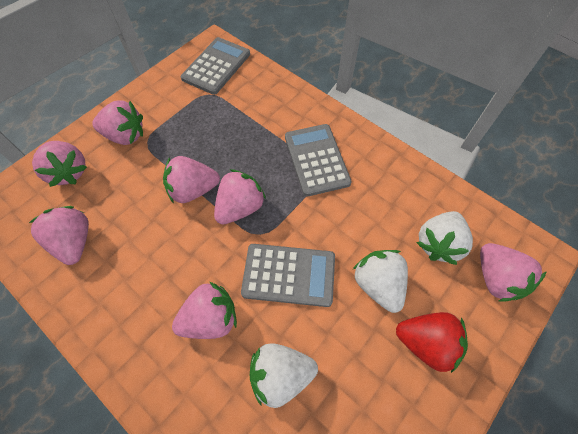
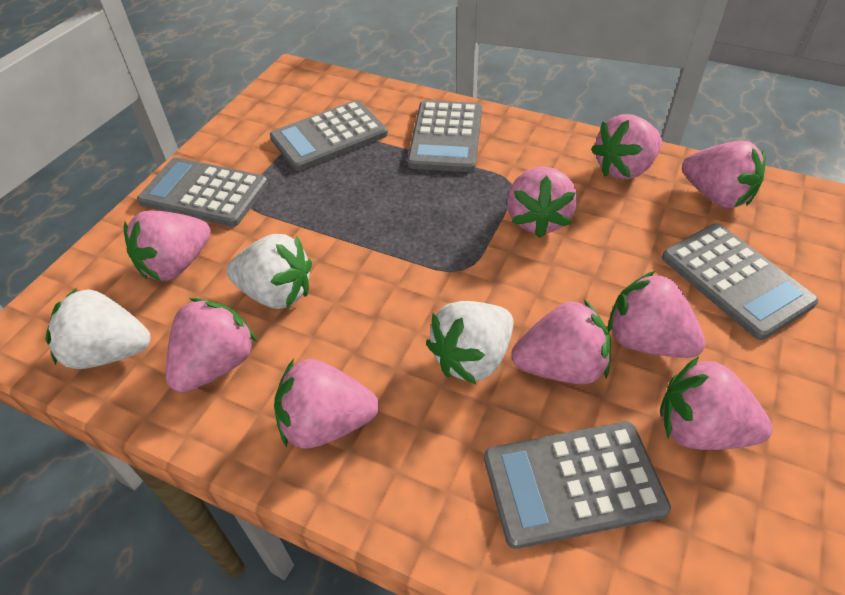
grey calculator: 3 -> 5
pink strawberry: 7 -> 9
red strawberry: 1 -> 0

